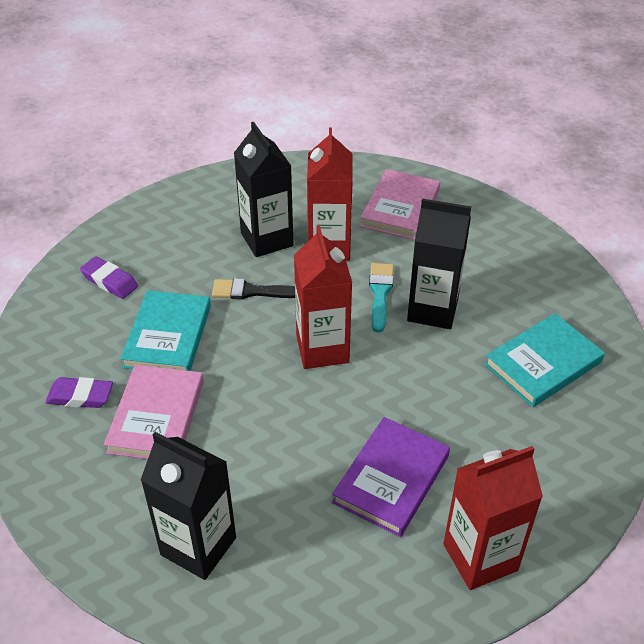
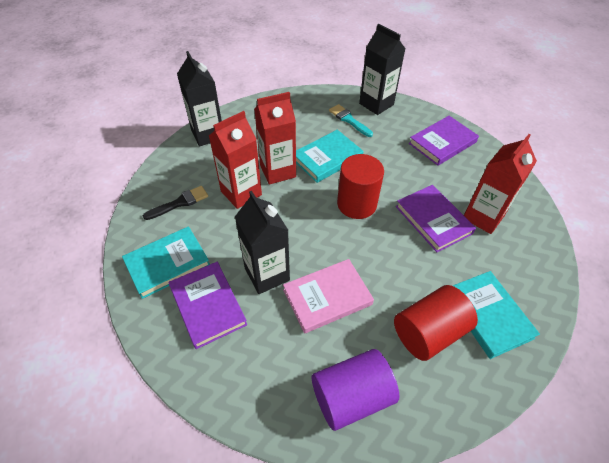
pink book: 2 -> 1
purple book: 1 -> 3
purple cylinder: 0 -> 1
purple eraser: 2 -> 0
red cylinder: 0 -> 2
turquoise book: 2 -> 3

